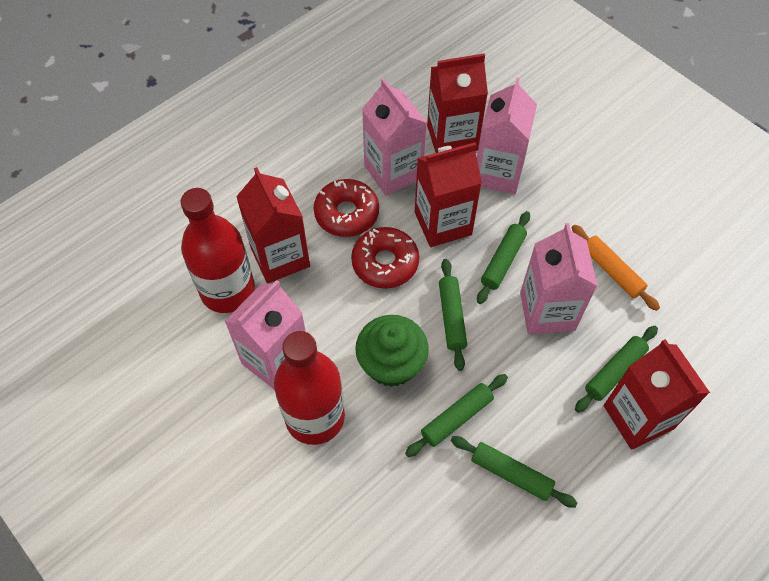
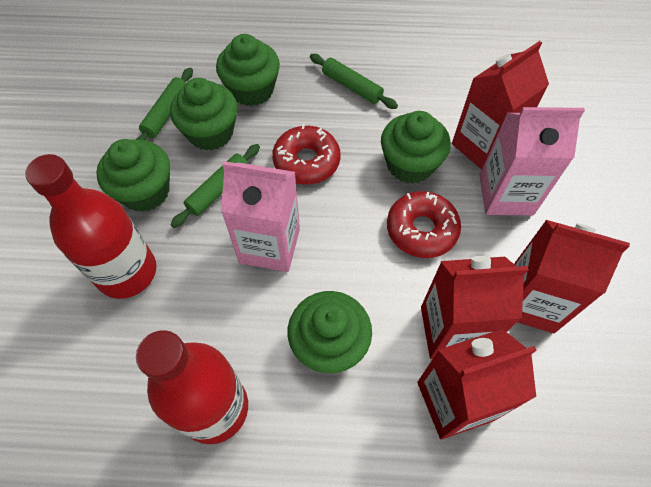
green cupcake: 1 -> 5
green rolling pin: 5 -> 3
orange rolling pin: 1 -> 0
pink carton: 4 -> 2

